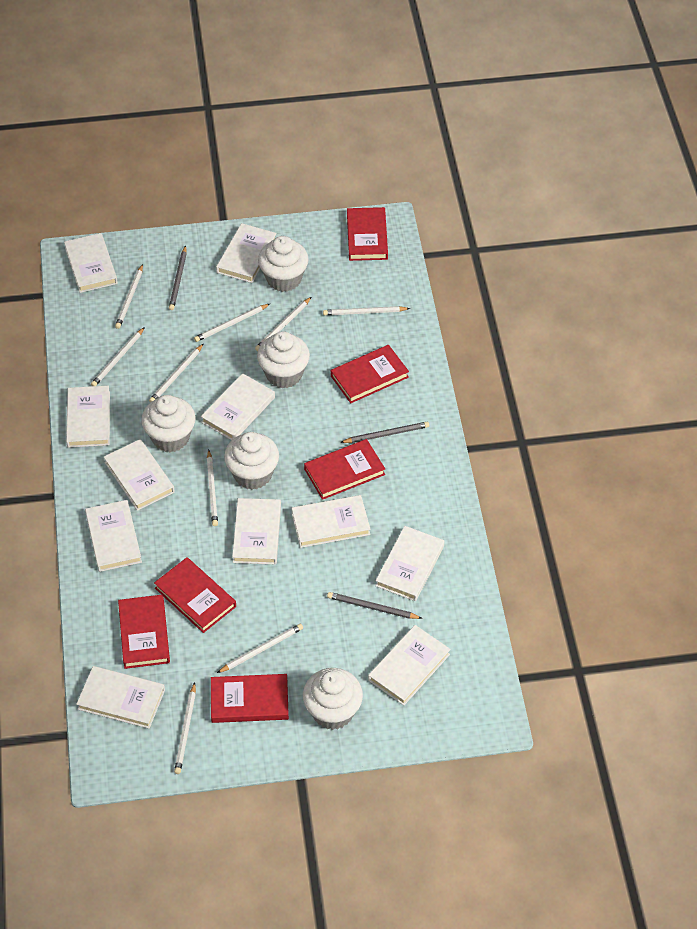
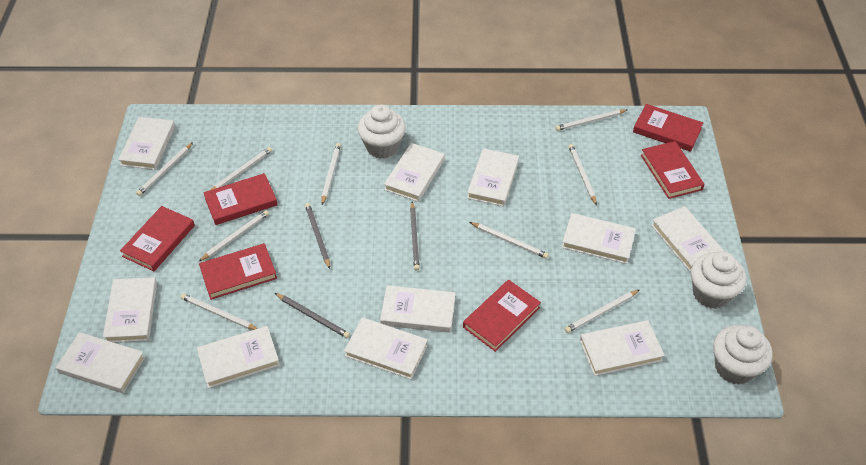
white cupcake: 5 -> 3

